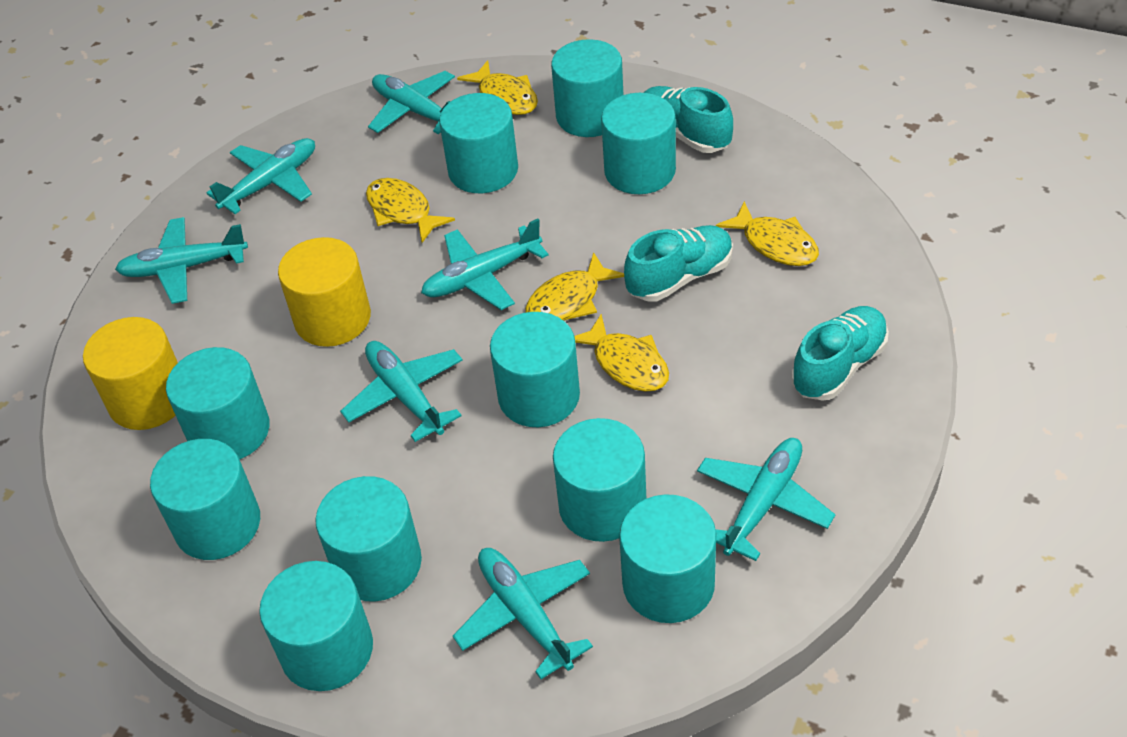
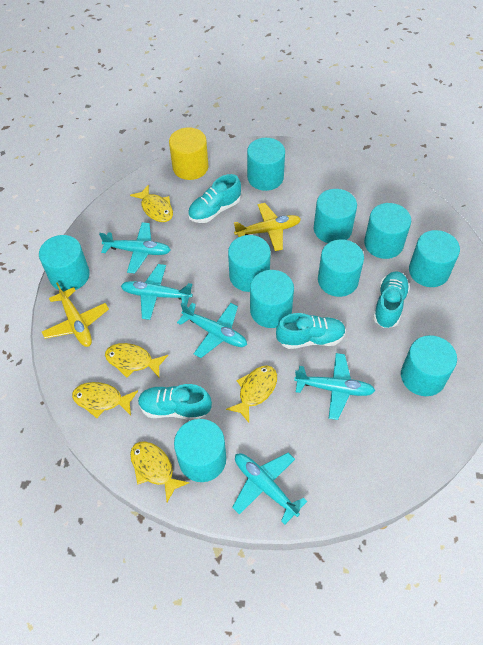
turquoise plane: 7 -> 5
turquoise shoe: 3 -> 4
yellow cylinder: 2 -> 1
yellow plane: 0 -> 2

